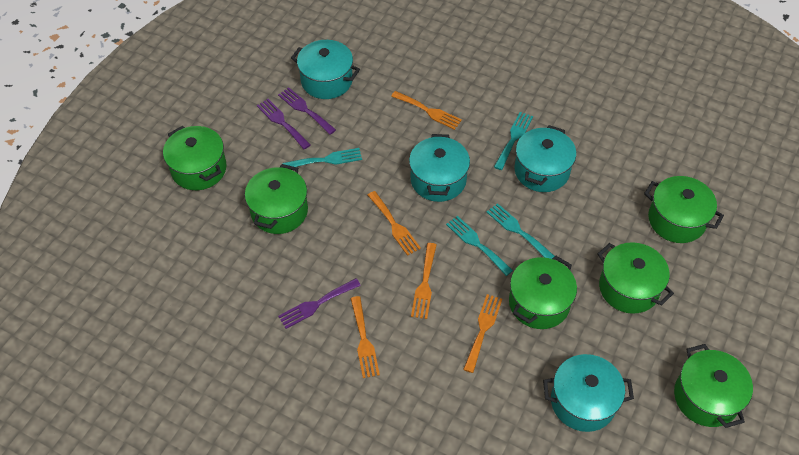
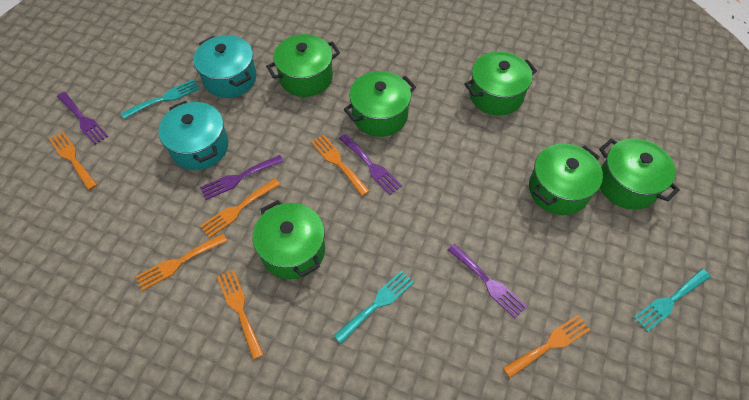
orange fork: 5 -> 6
purple fork: 3 -> 4
turquoise fork: 4 -> 3
turquoise pot: 4 -> 2

